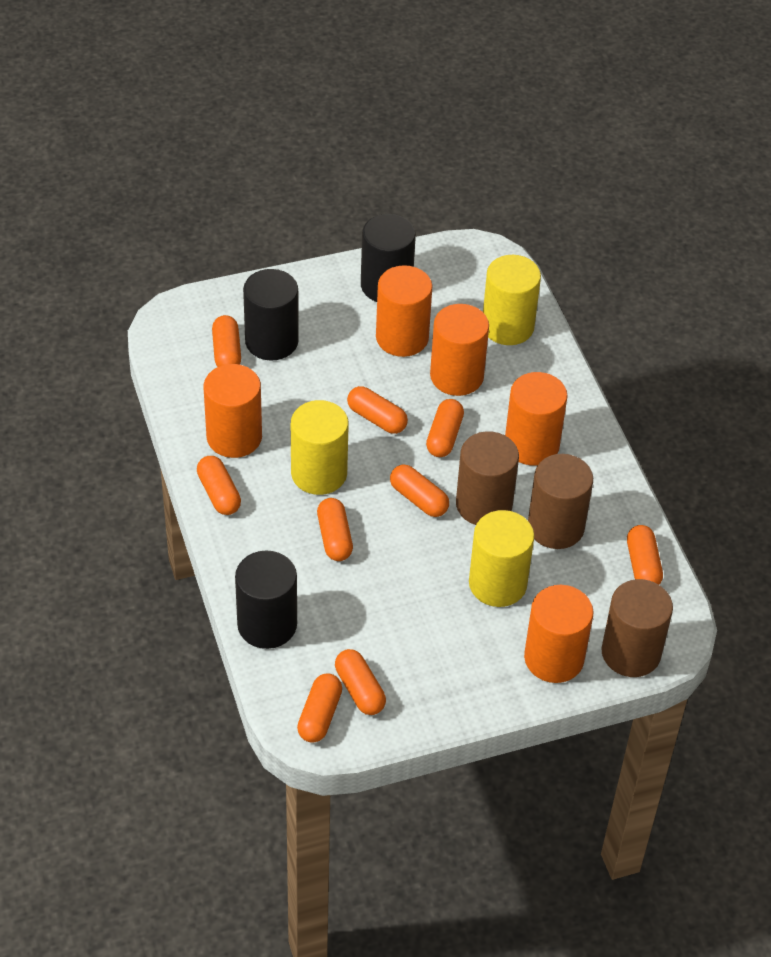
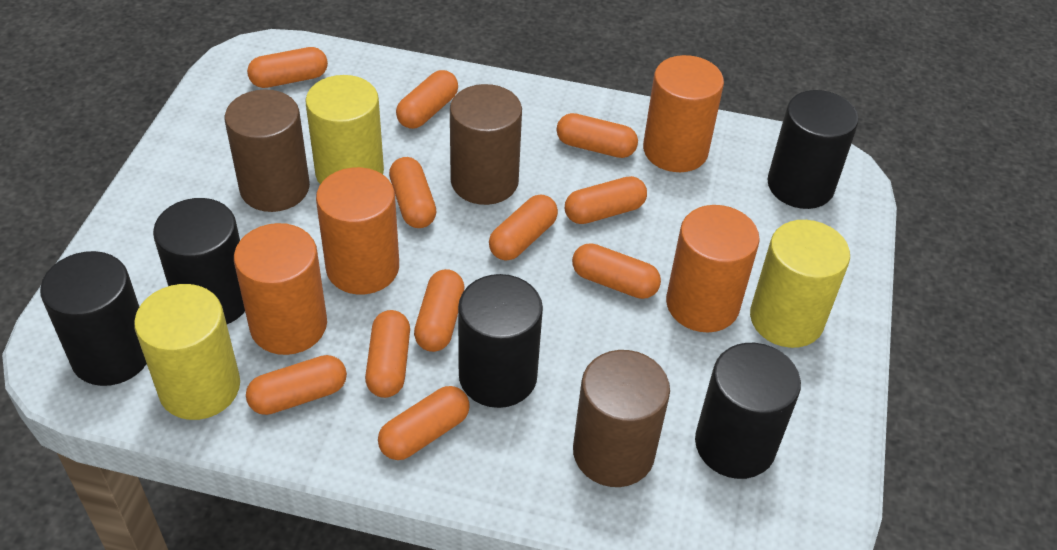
black cylinder: 3 -> 5
orange capsule: 9 -> 11
orange cylinder: 5 -> 4

